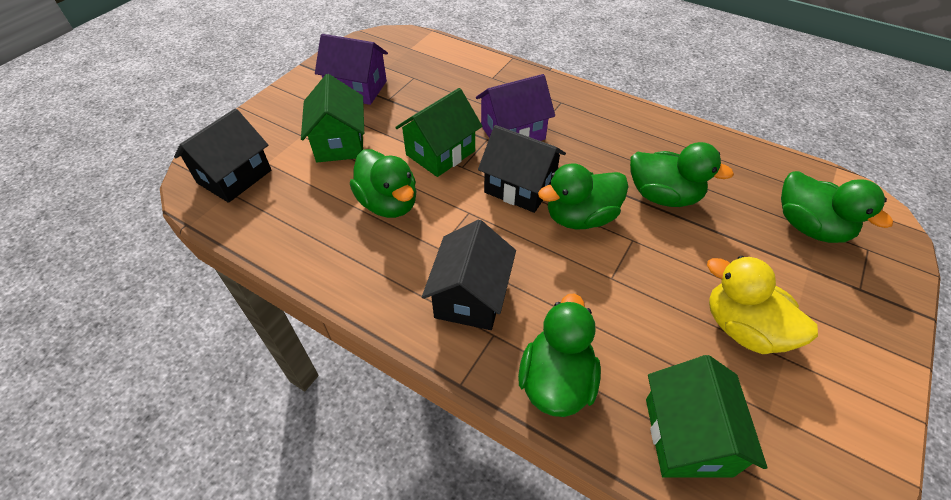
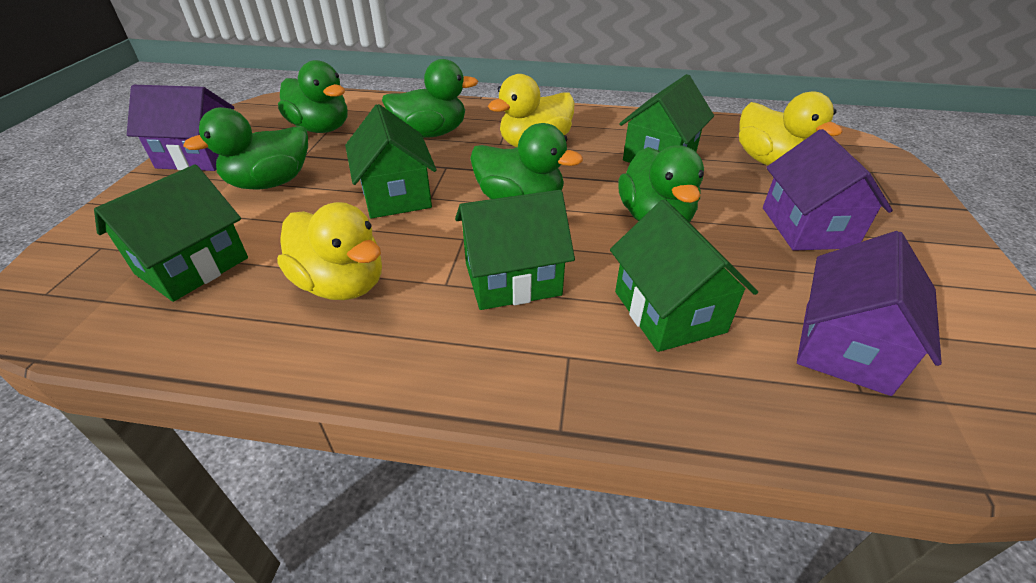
black house: 3 -> 0
green house: 3 -> 5
purple house: 2 -> 3
yellow duck: 1 -> 3

